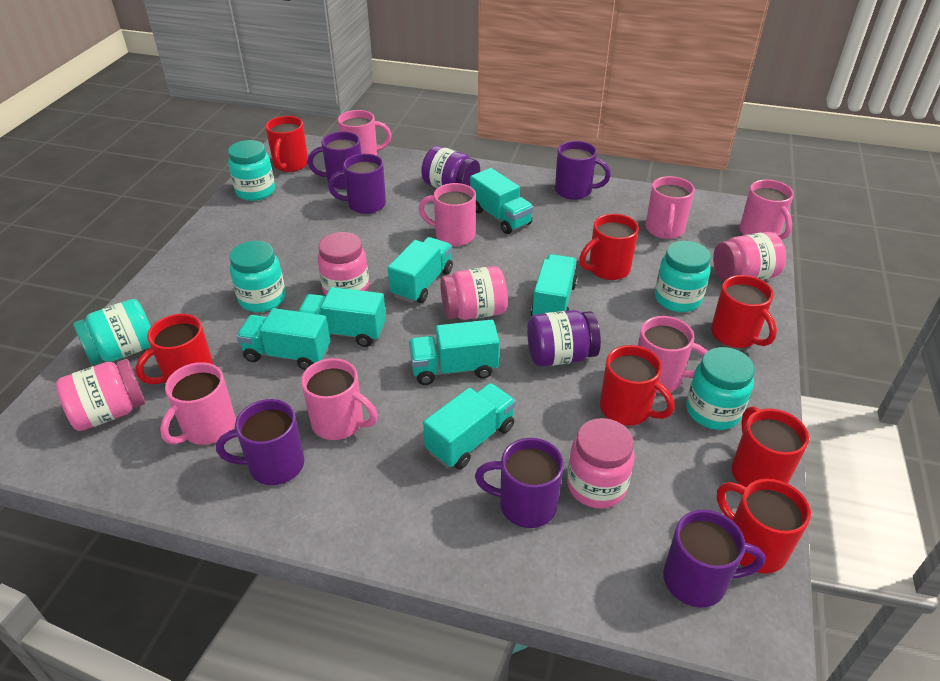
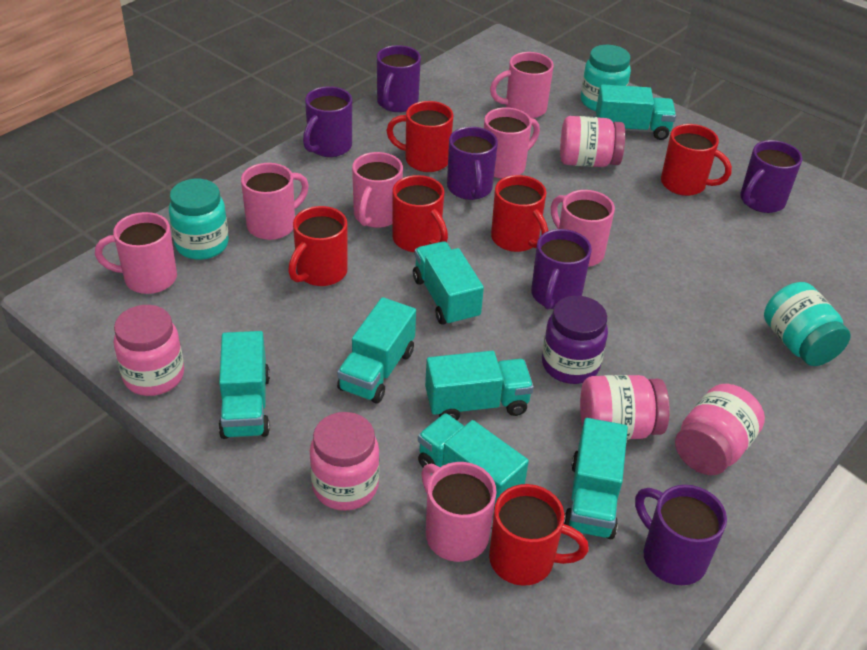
purple jar: 2 -> 1
red mug: 7 -> 6
turquoise jar: 5 -> 3

